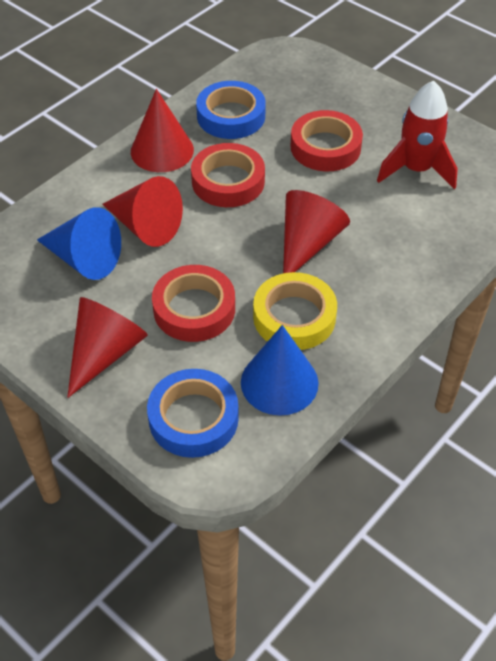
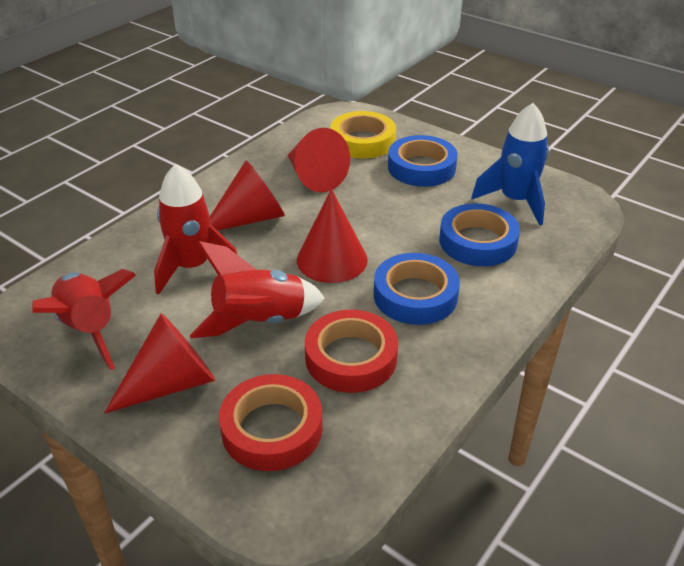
blue cone: 2 -> 0
blue rocket: 0 -> 1
blue tape: 2 -> 3
red rocket: 1 -> 3
red tape: 3 -> 2

